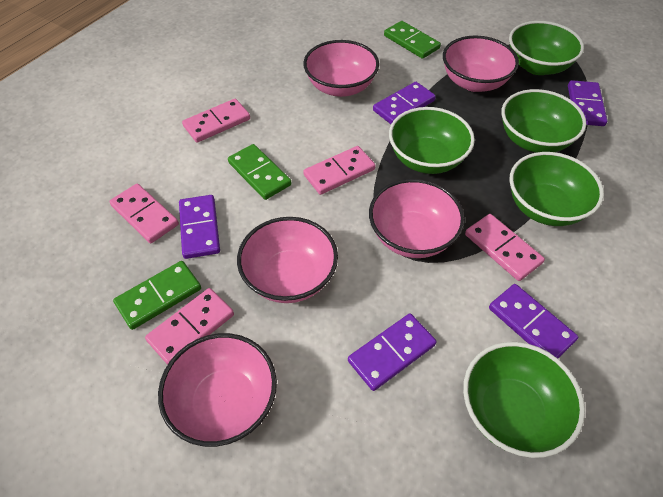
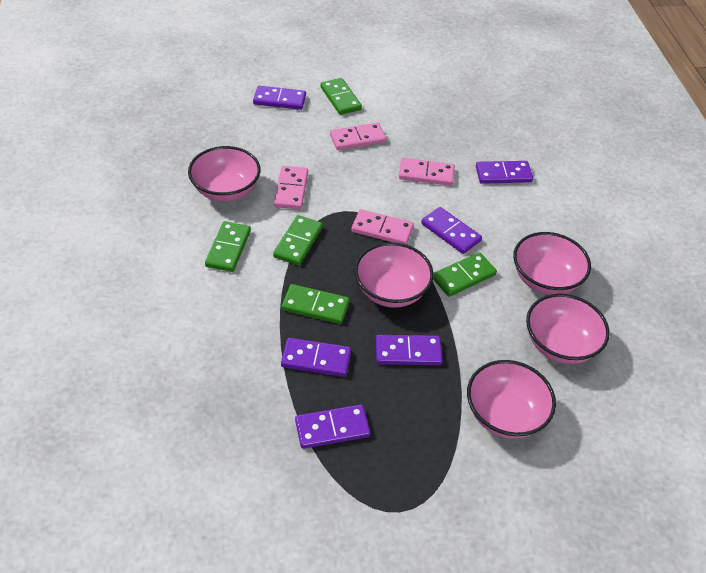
green bowl: 5 -> 0
green domino: 3 -> 5
pink domino: 5 -> 4
purple domino: 5 -> 6

